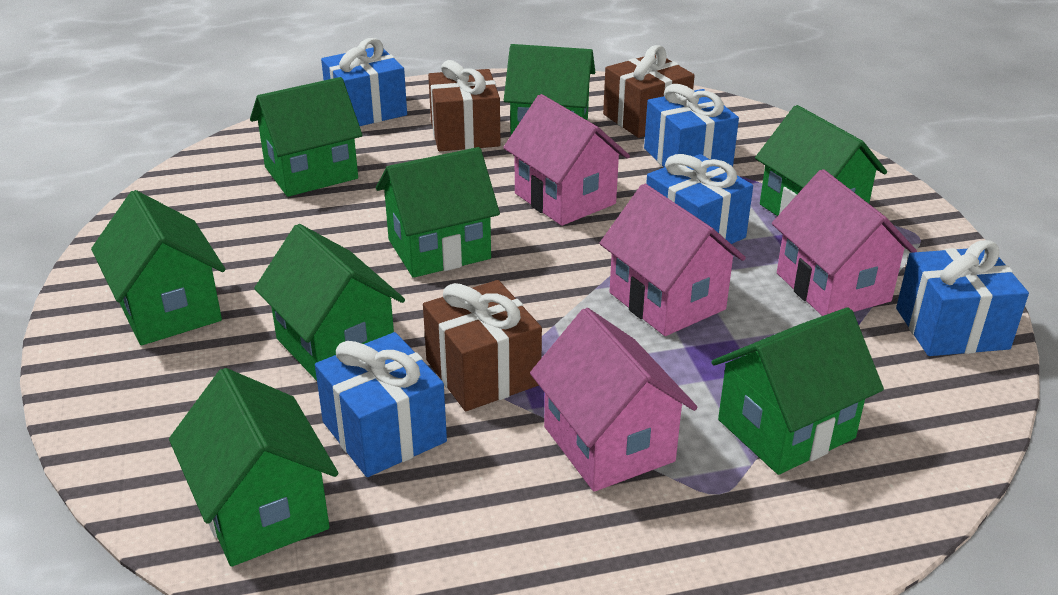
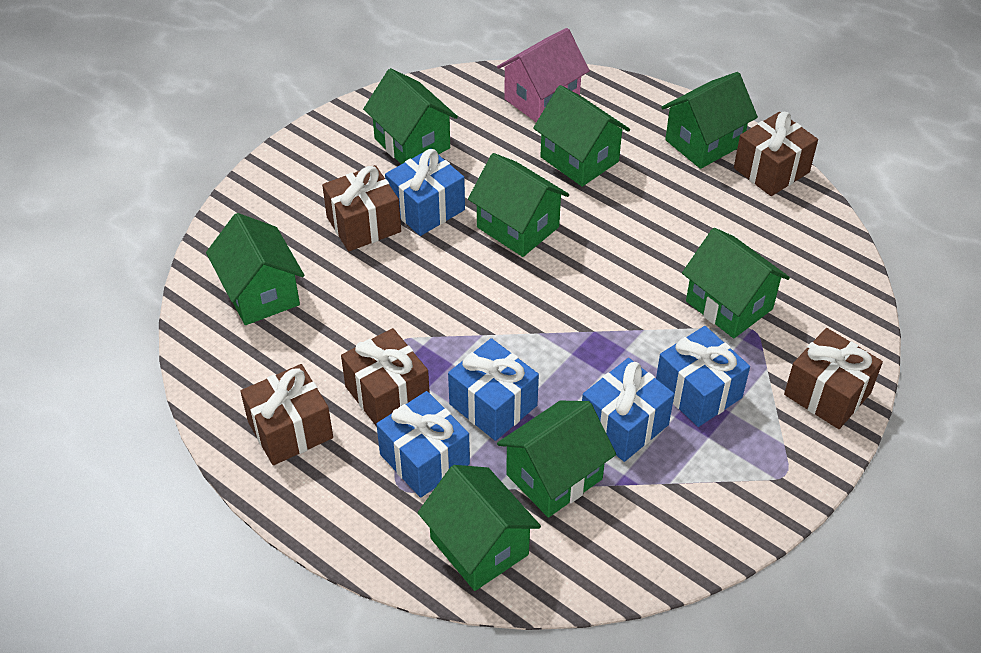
brown gift: 3 -> 5
pink house: 4 -> 1

